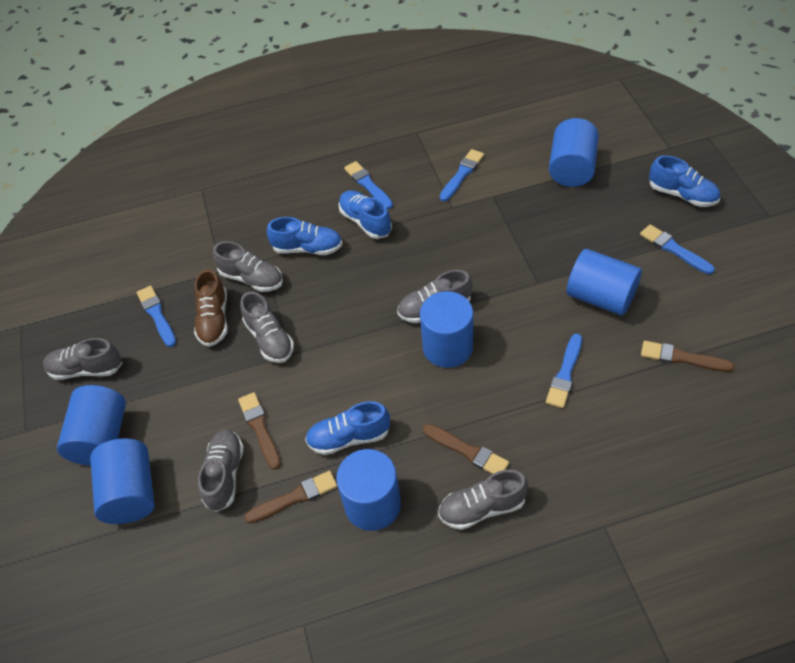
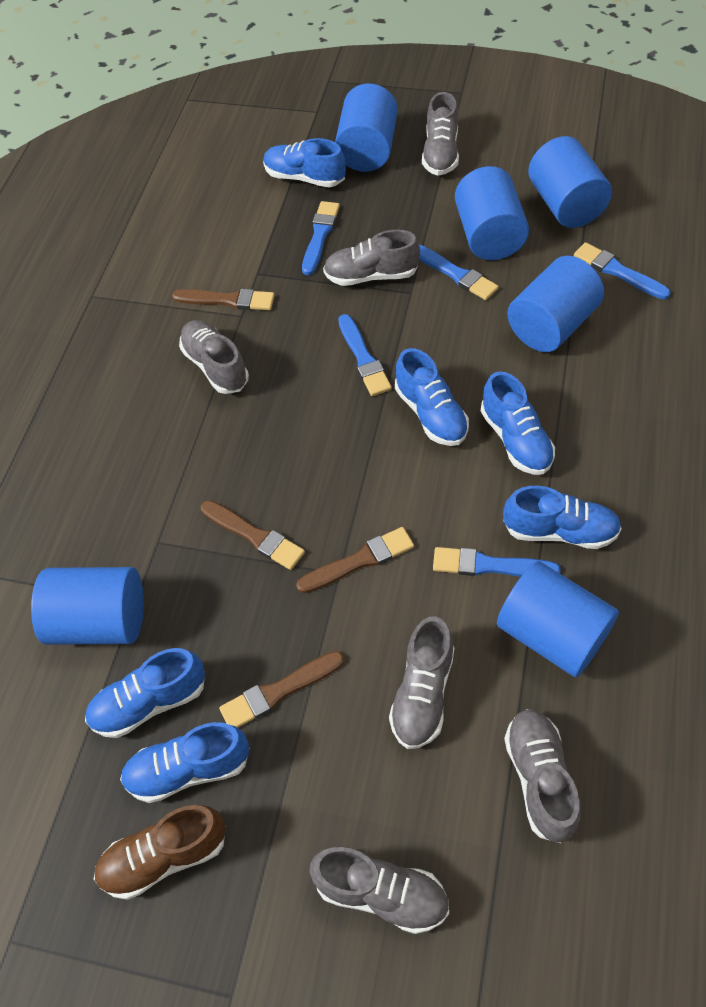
blue shoe: 4 -> 6

